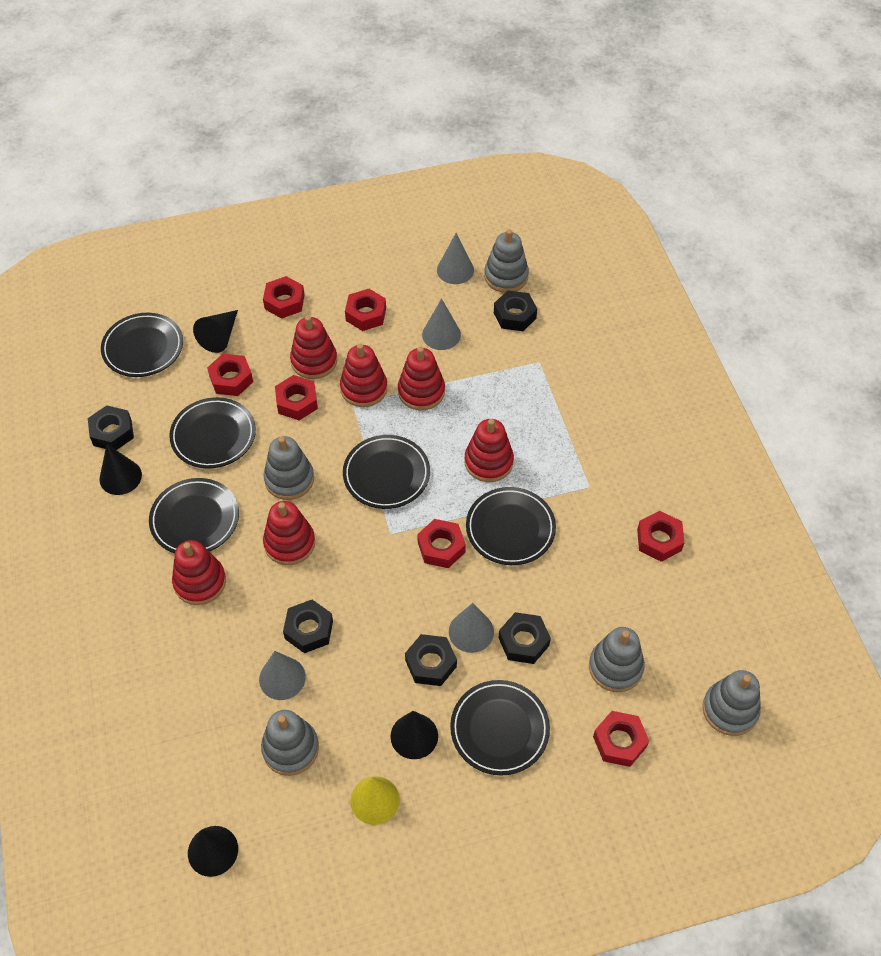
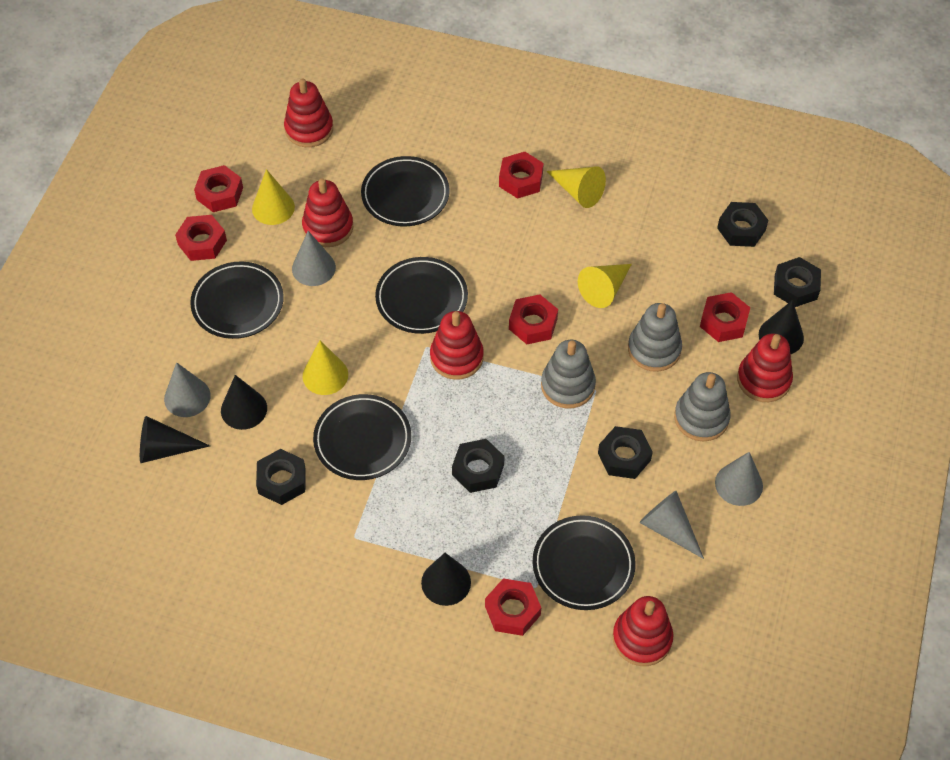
black plate: 6 -> 5
grey stacking toy: 5 -> 3
red nut: 7 -> 6
red stacking toy: 6 -> 5
yellow cone: 1 -> 4

